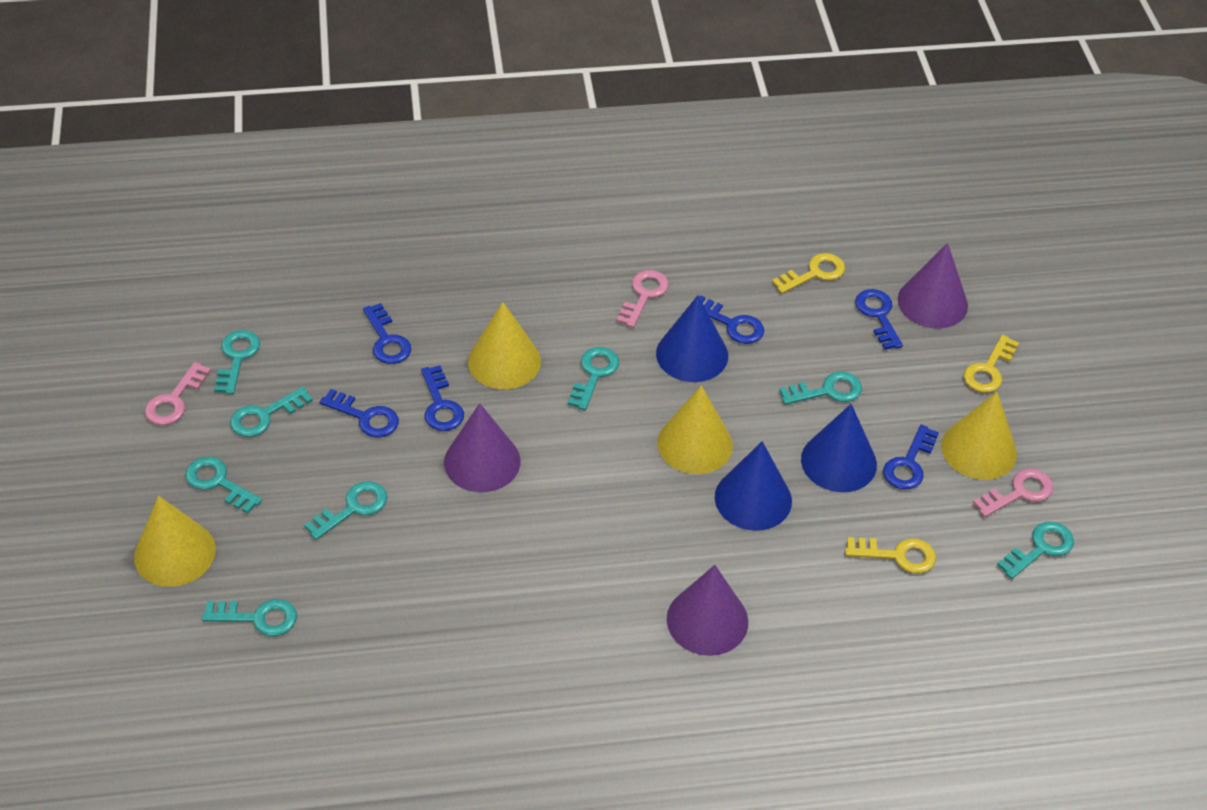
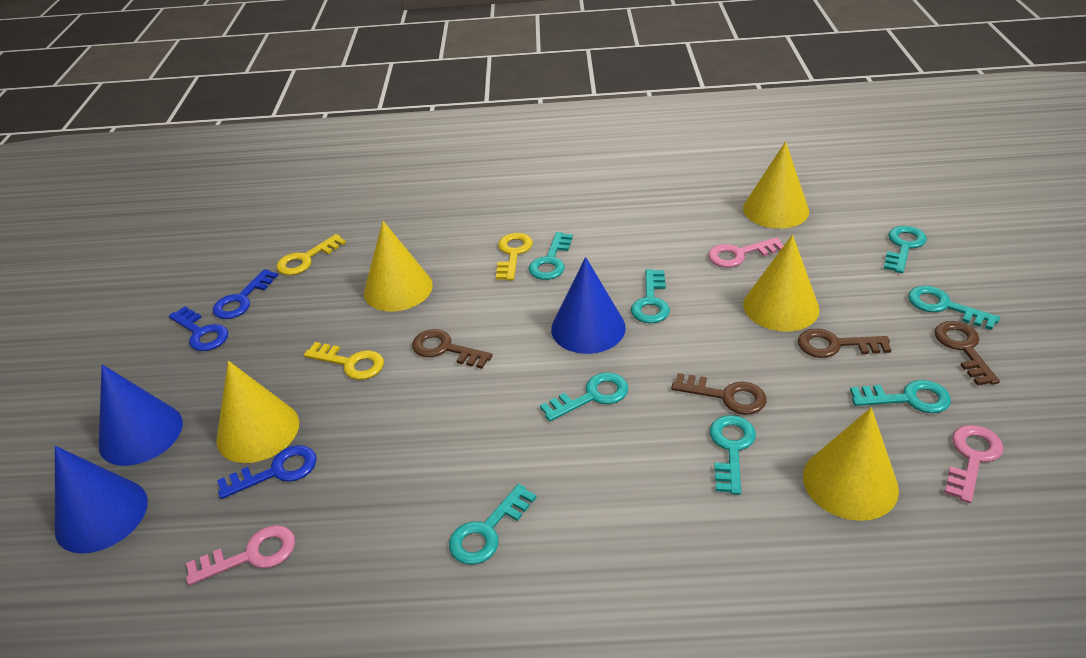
blue key: 6 -> 3
brown key: 0 -> 4
purple cone: 3 -> 0
yellow cone: 4 -> 5

